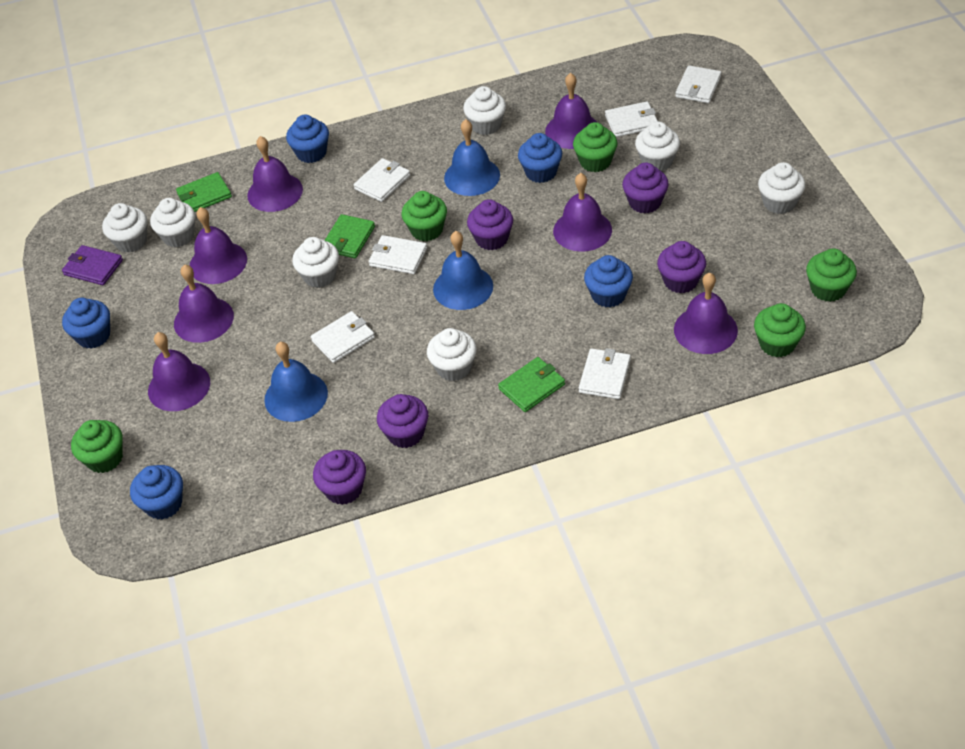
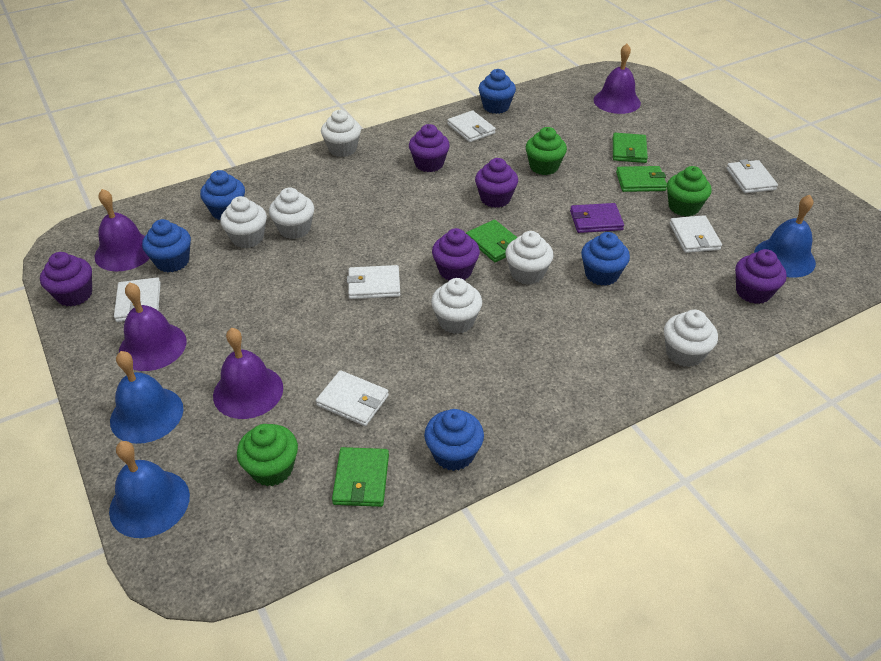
green cupcake: 5 -> 3
green wallet: 3 -> 4
purple bell: 7 -> 4
white cupcake: 7 -> 6

